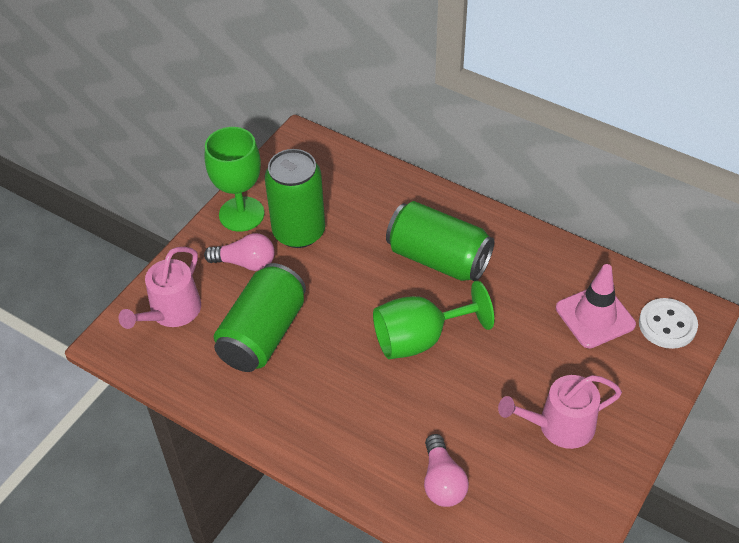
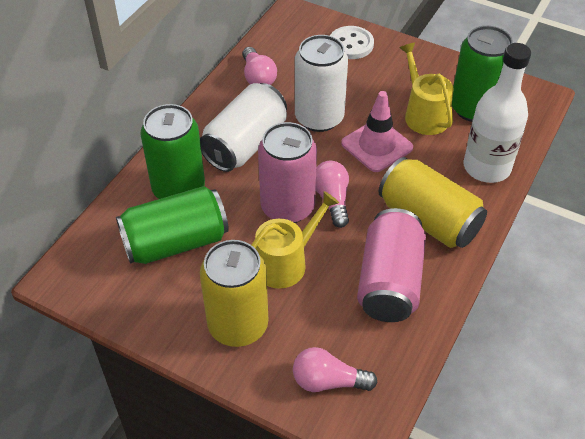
green goblet: 2 -> 0
pink can: 0 -> 2
pink light bulb: 2 -> 3
pink watering can: 2 -> 0
white bottle: 0 -> 1
white can: 0 -> 2
yellow can: 0 -> 2
yellow watering can: 0 -> 2

